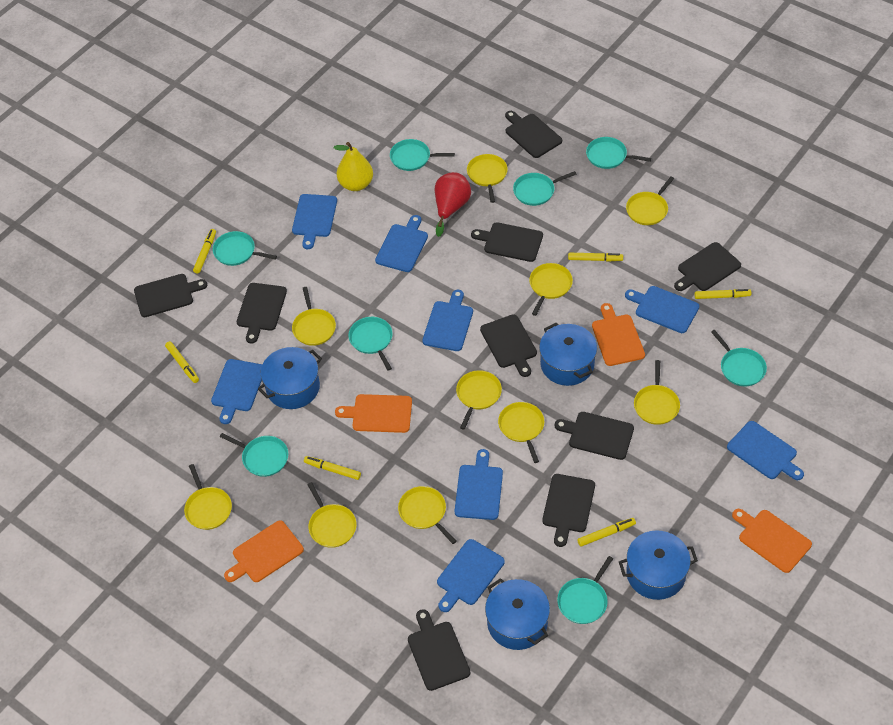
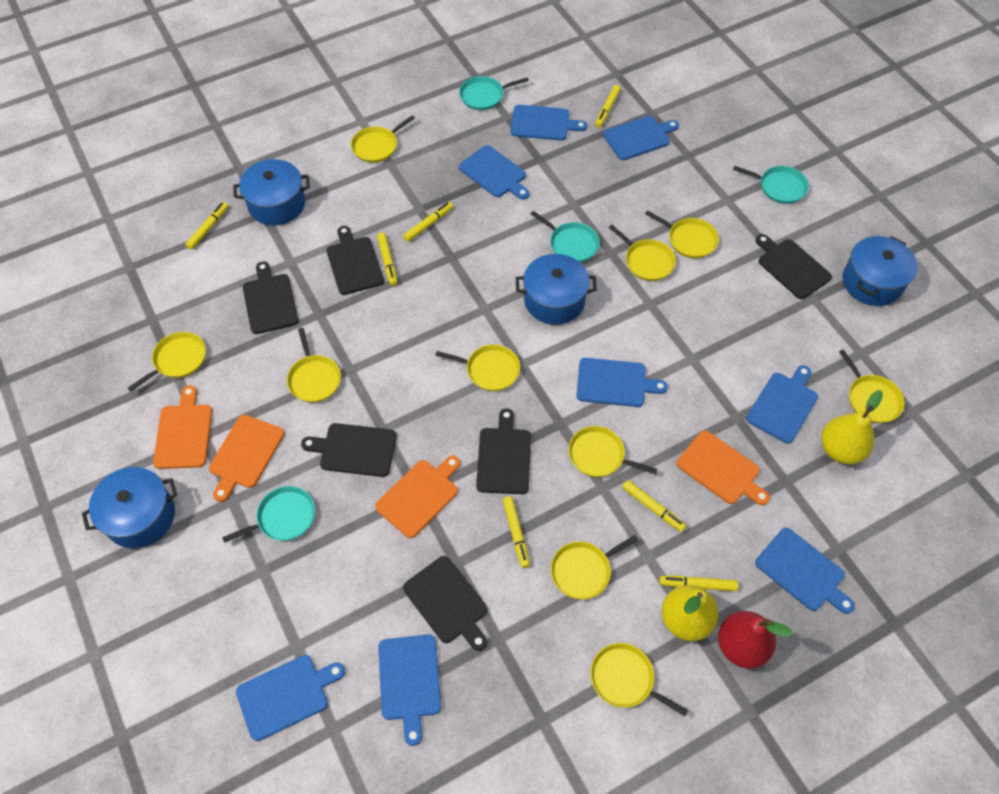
black cutting board: 9 -> 6
turquoise pan: 8 -> 4
yellow marker: 6 -> 7
yellow pear: 1 -> 2

